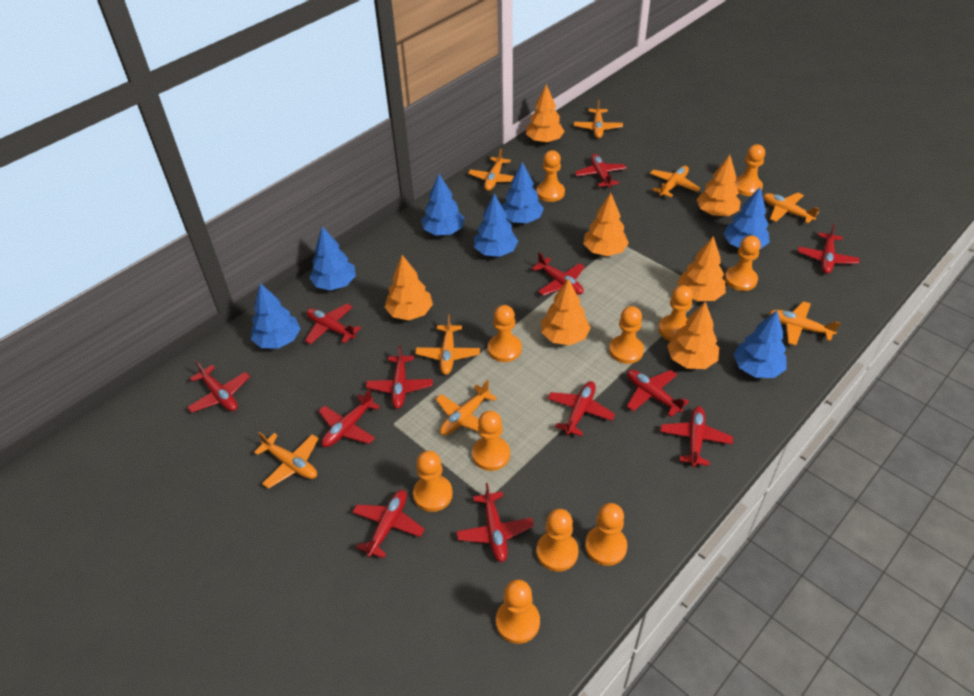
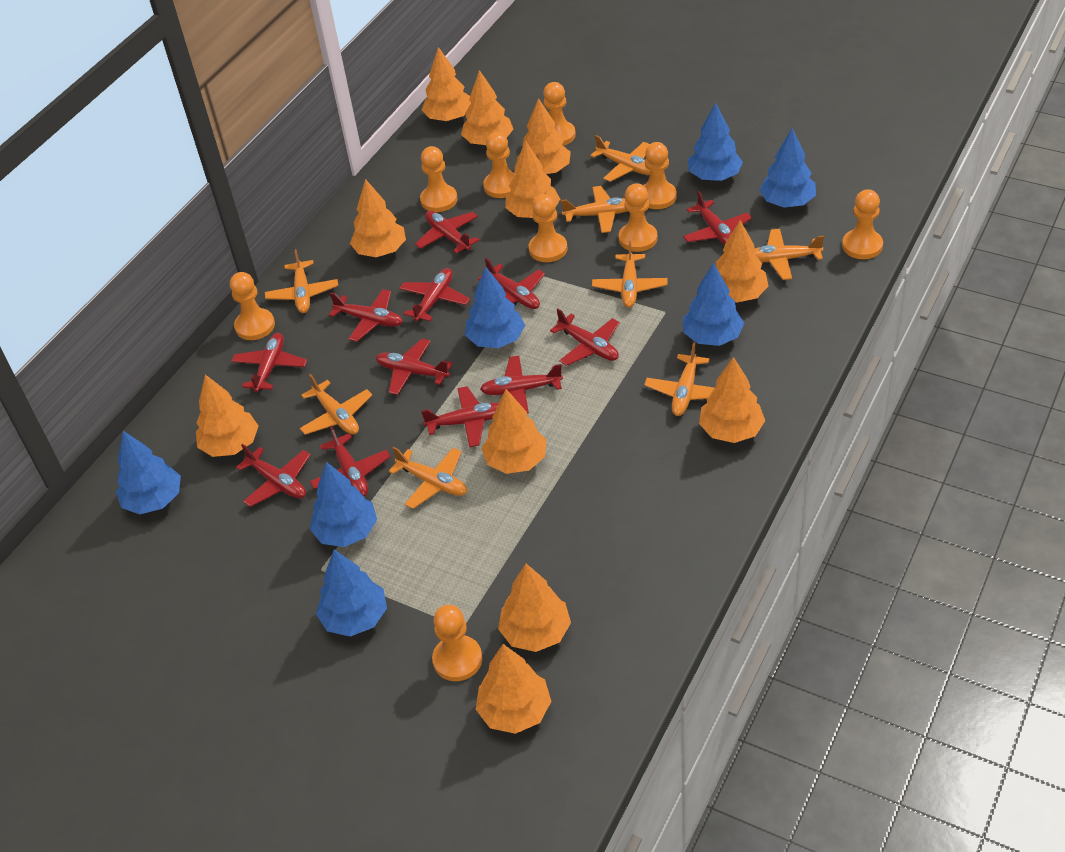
orange pawn: 11 -> 9
orange tree: 7 -> 11

